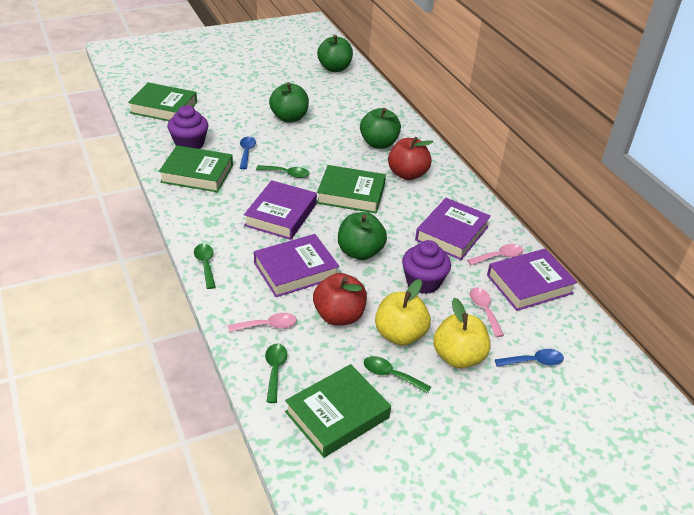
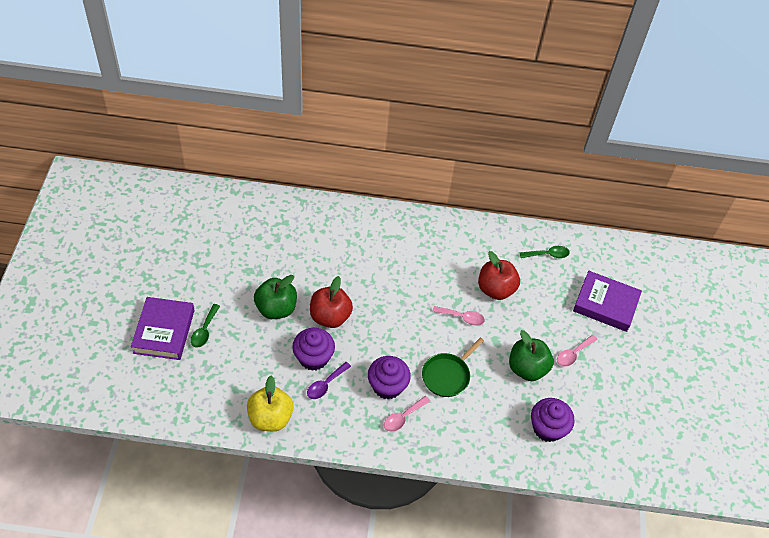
blue spoon: 2 -> 0
green apple: 4 -> 2
green book: 4 -> 0
green pan: 0 -> 1
green spoon: 4 -> 2
purple book: 4 -> 2
purple cupcake: 2 -> 3
purple spoon: 0 -> 1
yellow apple: 2 -> 1

